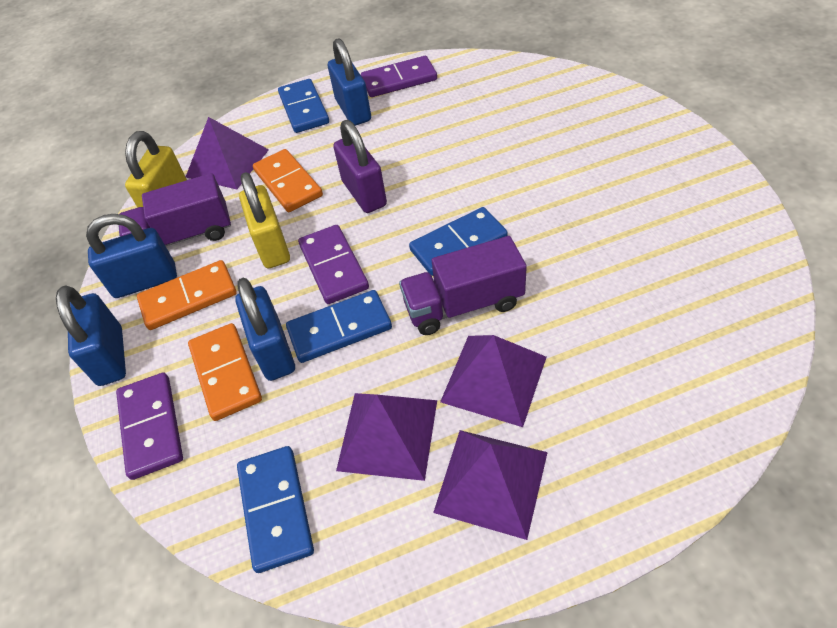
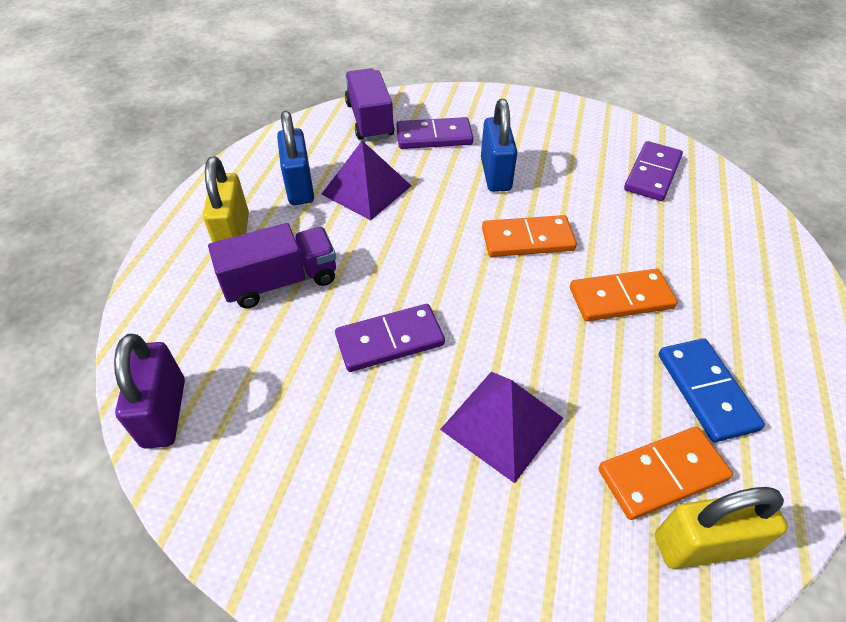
blue domino: 4 -> 1
blue padlock: 4 -> 2
purple pyramid: 4 -> 2

